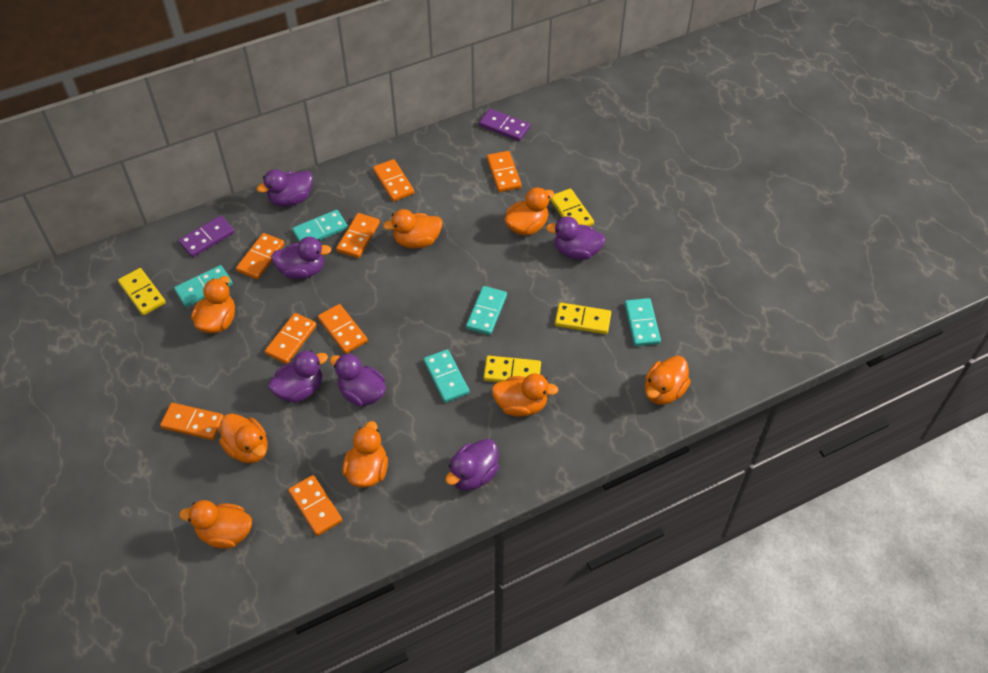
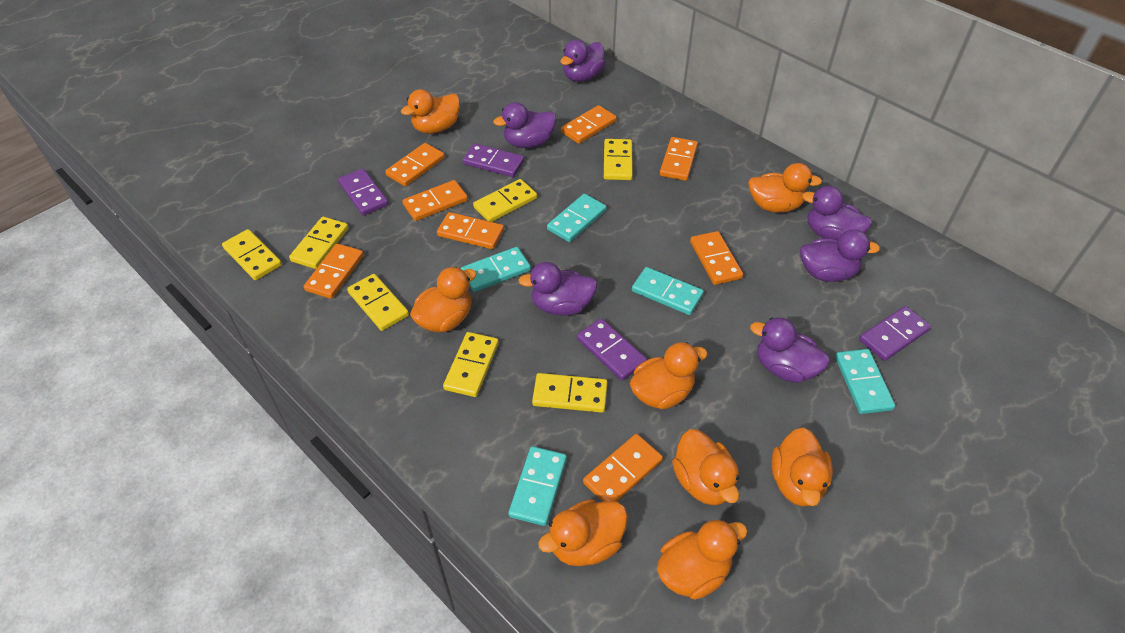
purple domino: 2 -> 4
yellow domino: 4 -> 7

